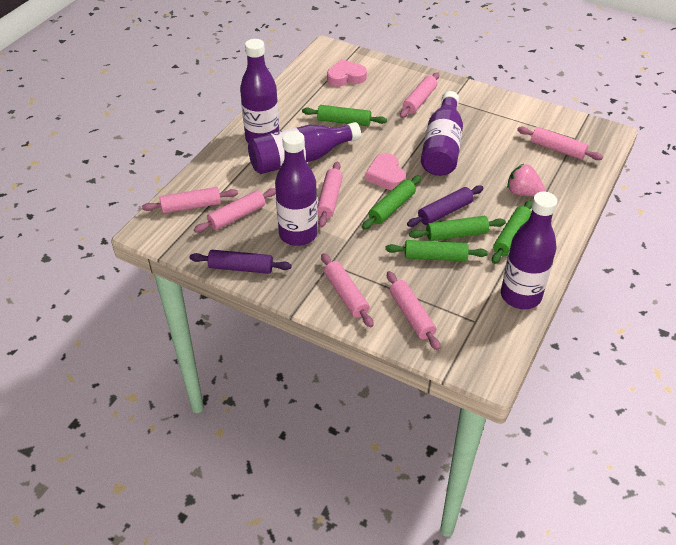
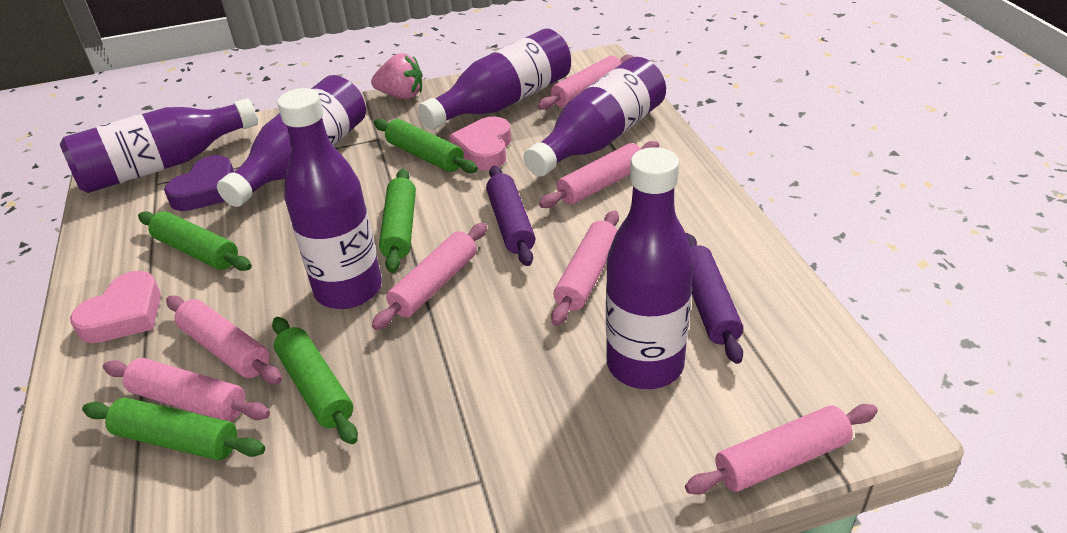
purple bottle: 5 -> 6
purple heart: 0 -> 1

